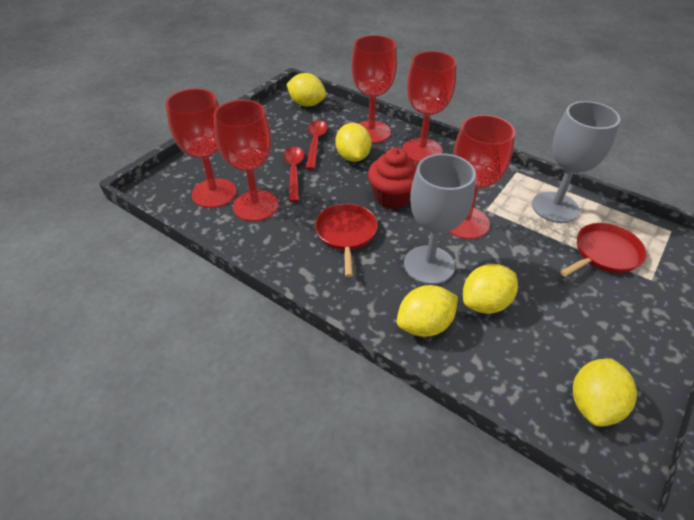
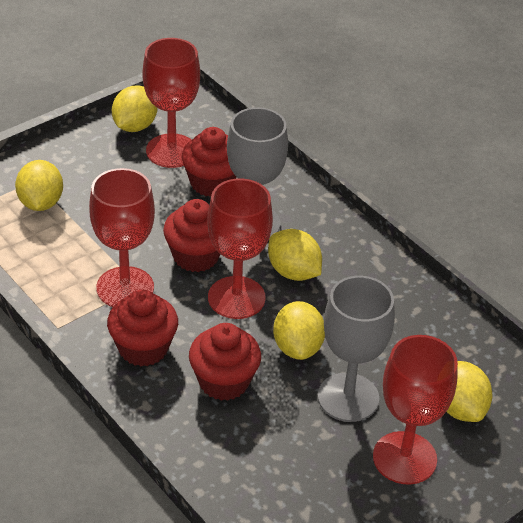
red cupcake: 1 -> 4
red goblet: 5 -> 4
red pan: 2 -> 0
red spoon: 2 -> 0

